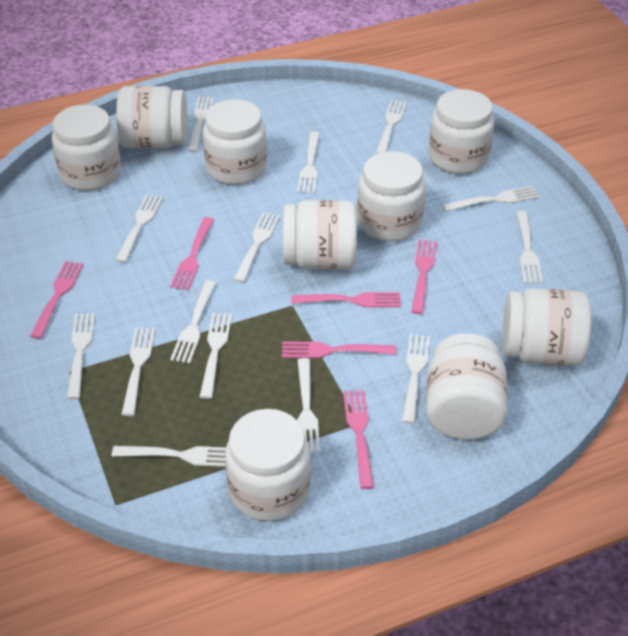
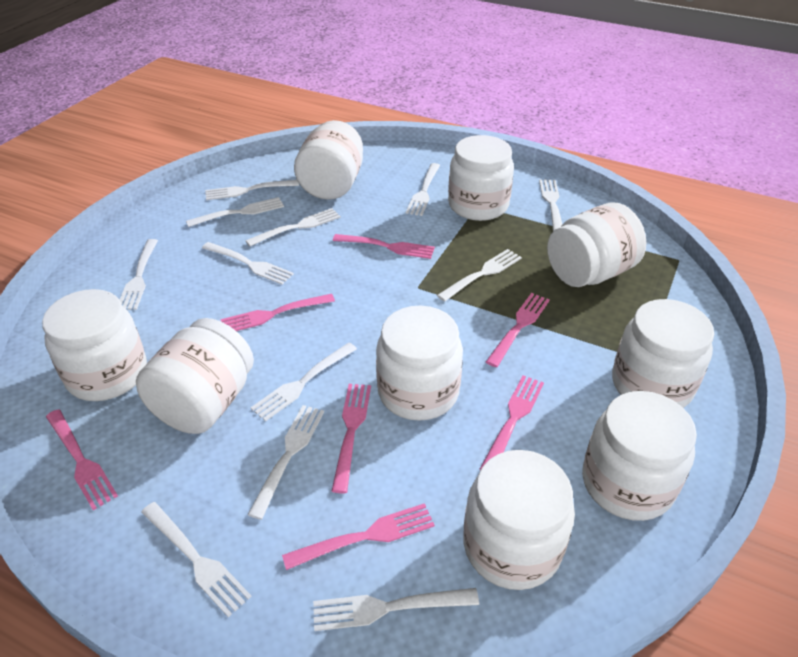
pink fork: 6 -> 7
white fork: 14 -> 12

